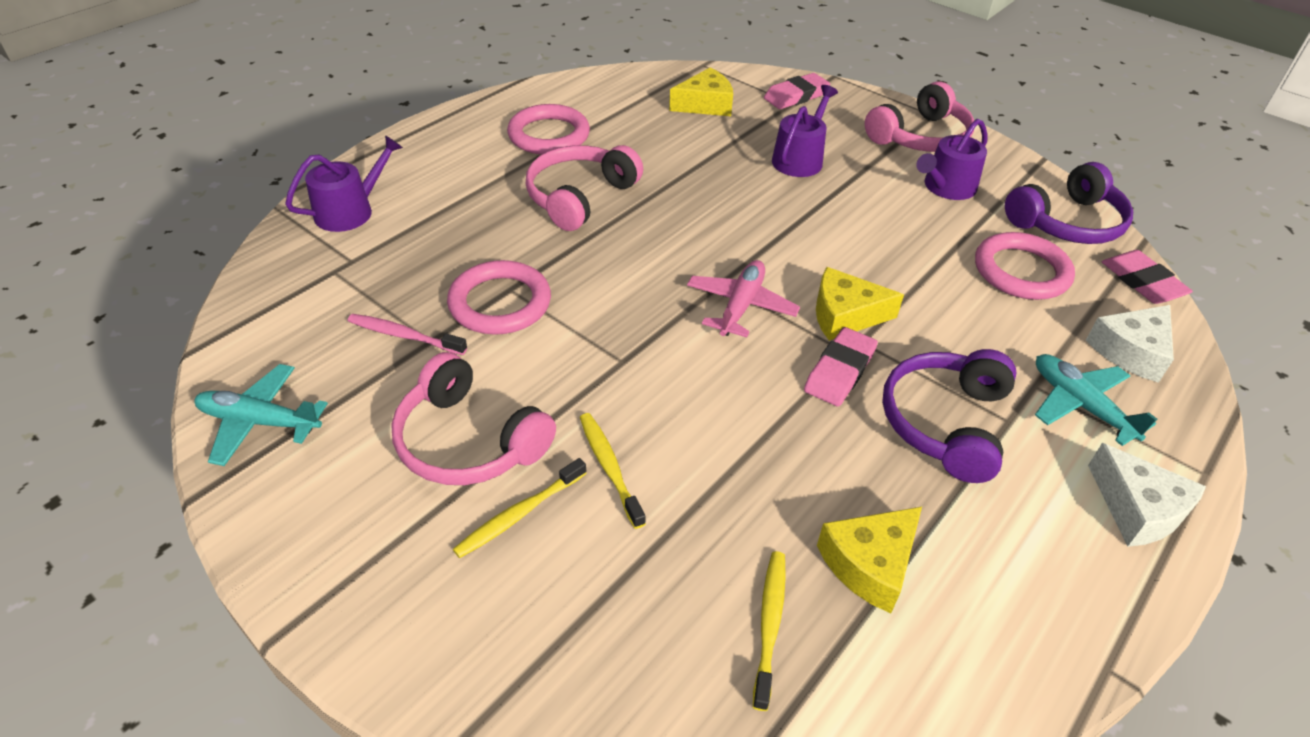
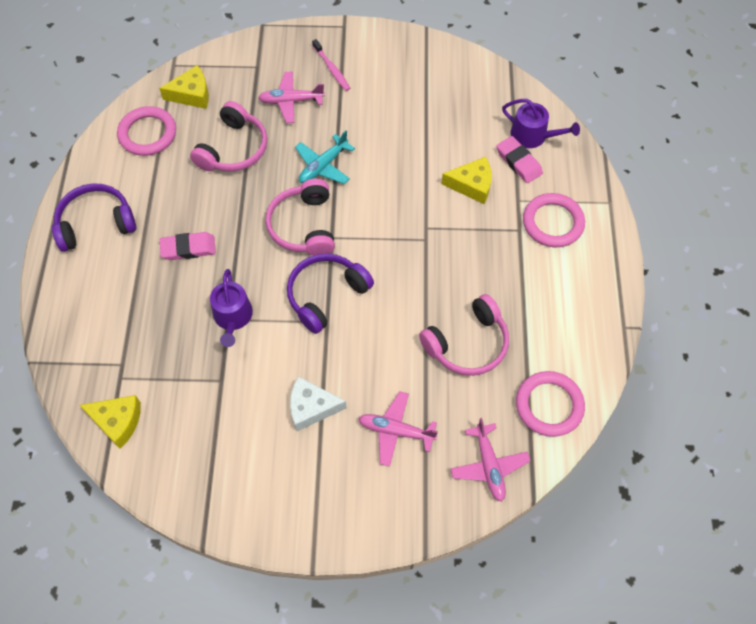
pink eraser: 3 -> 2
pink plane: 1 -> 3
purple watering can: 3 -> 2
turquoise plane: 2 -> 1
white cheese: 2 -> 1
yellow toothbrush: 3 -> 0

